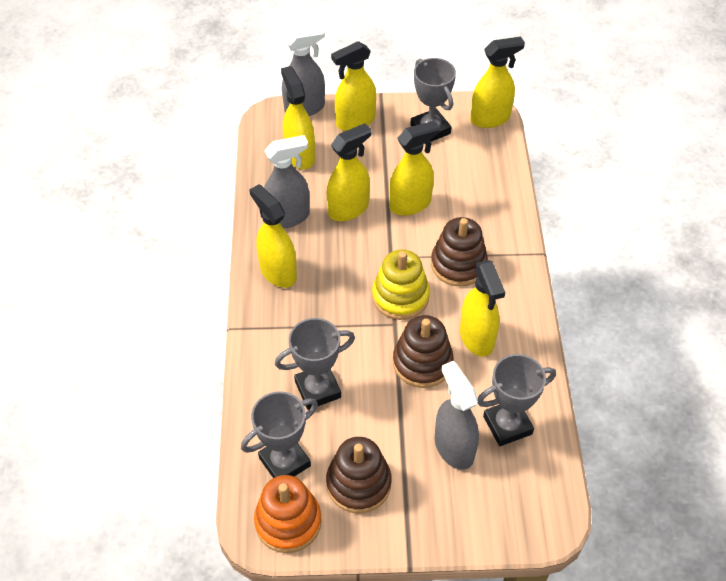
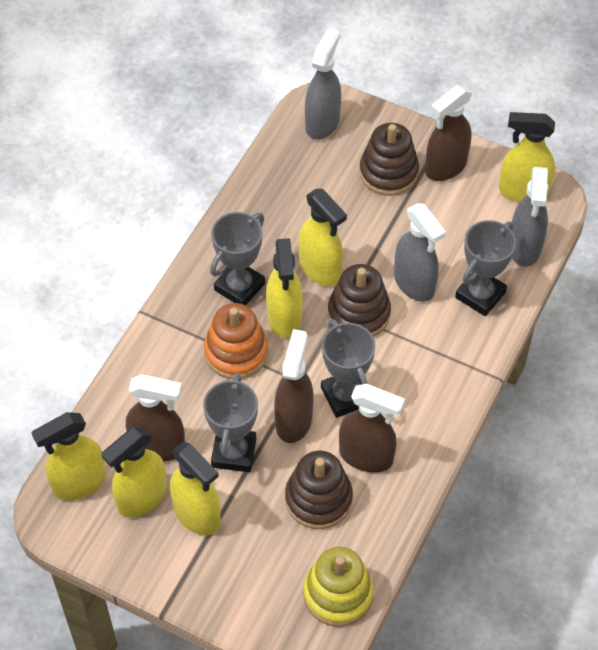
brown spray bottle: 0 -> 4
yellow spray bottle: 7 -> 6

